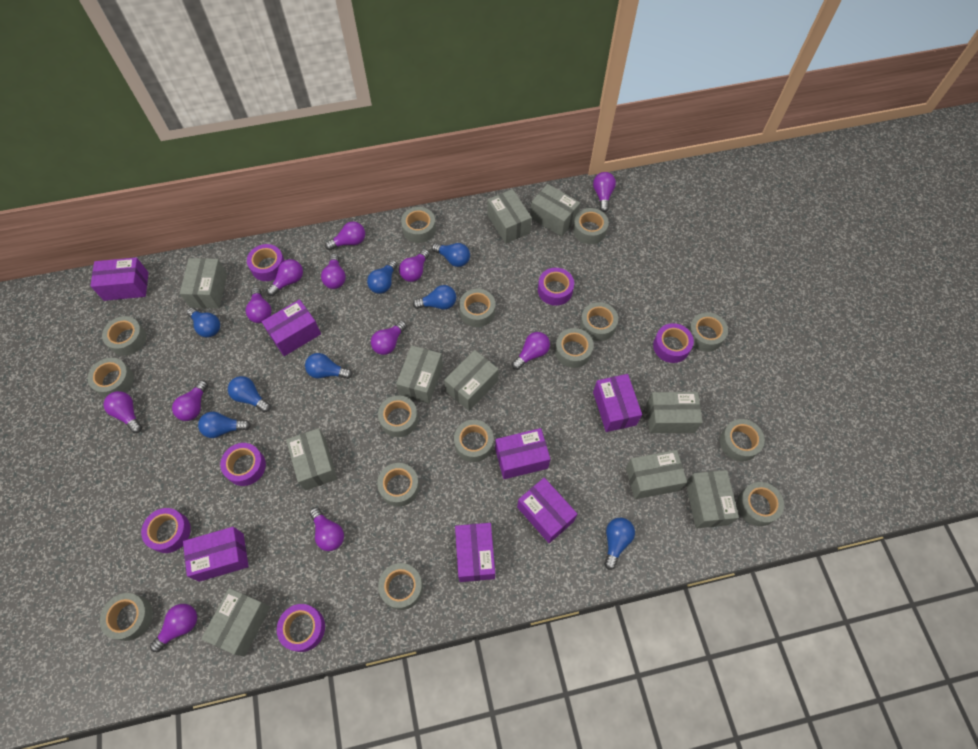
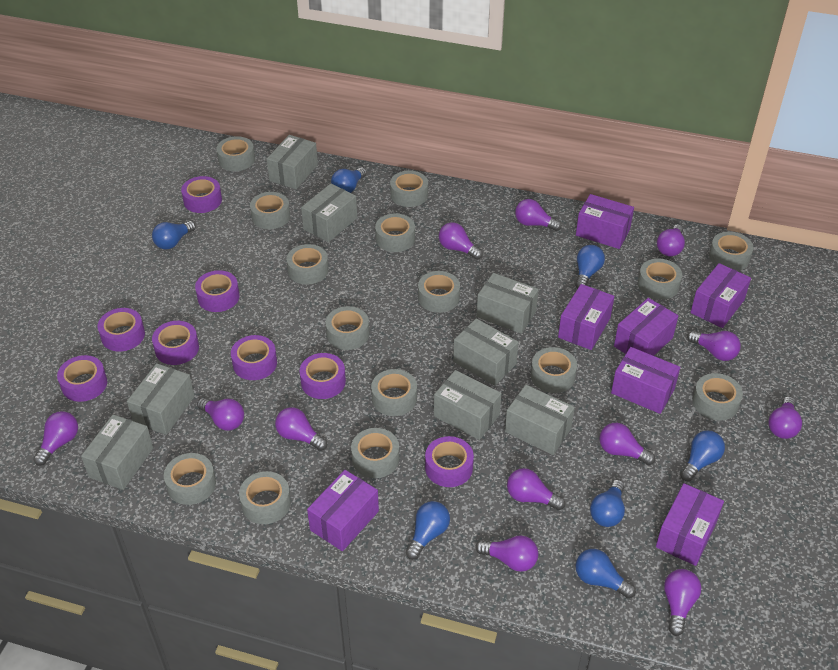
blue light bulb: 8 -> 7
grey box: 10 -> 8
purple tape: 6 -> 8

